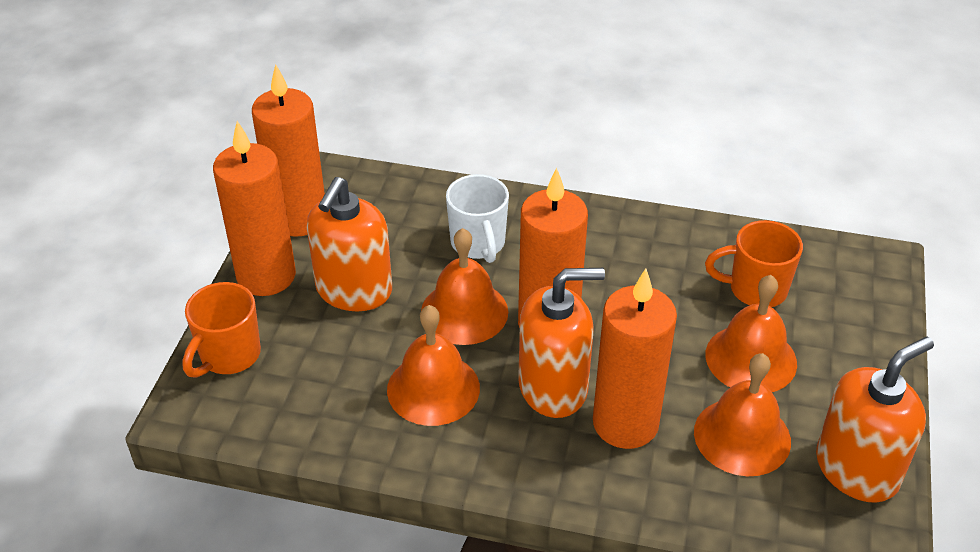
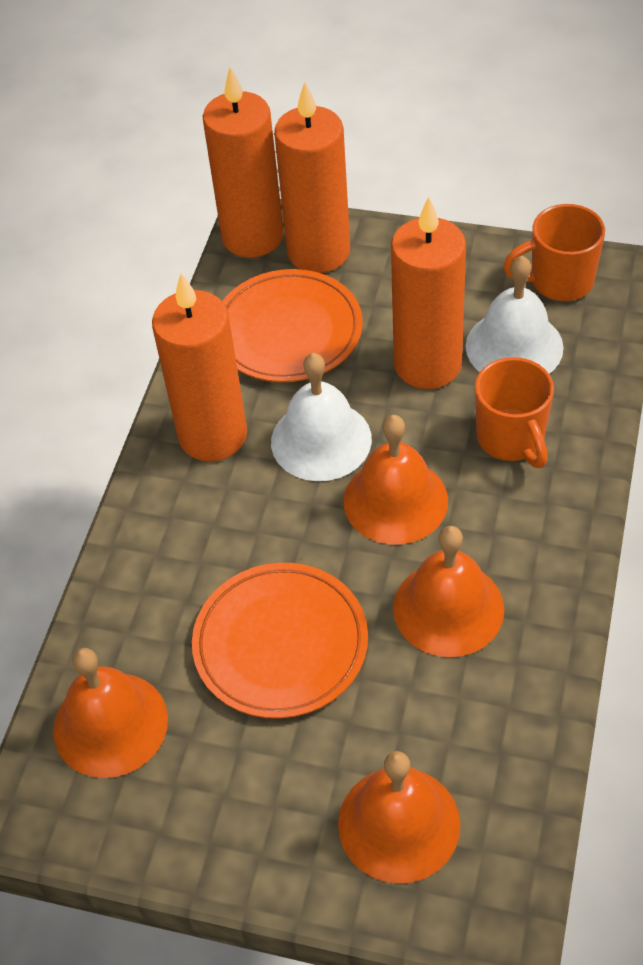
orange plate: 0 -> 2
orange soap dispenser: 3 -> 0
white bell: 0 -> 2
white mug: 1 -> 0

